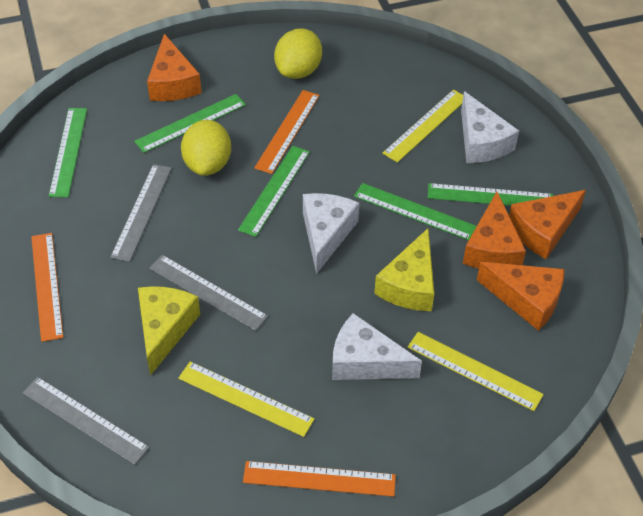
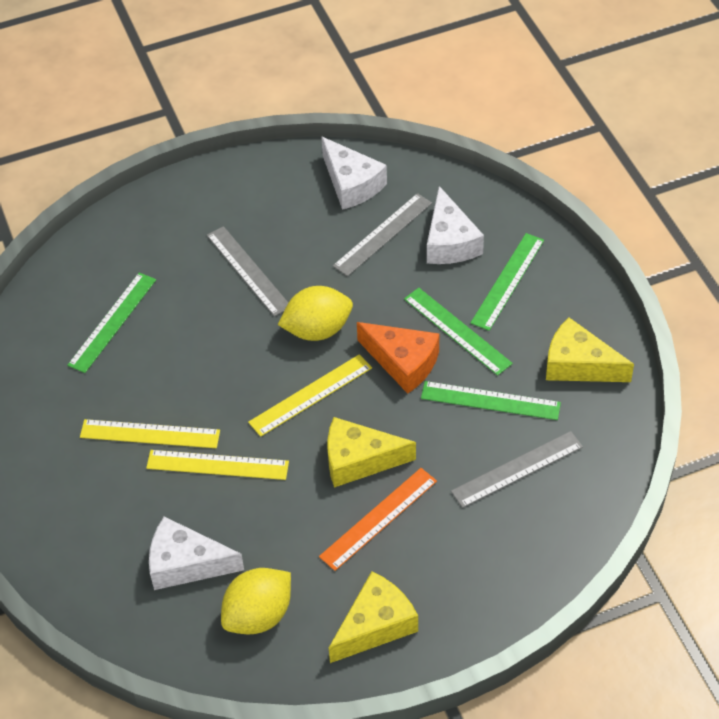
green ruler: 5 -> 4
orange cheese: 4 -> 1
orange ruler: 3 -> 1
yellow cheese: 2 -> 3

